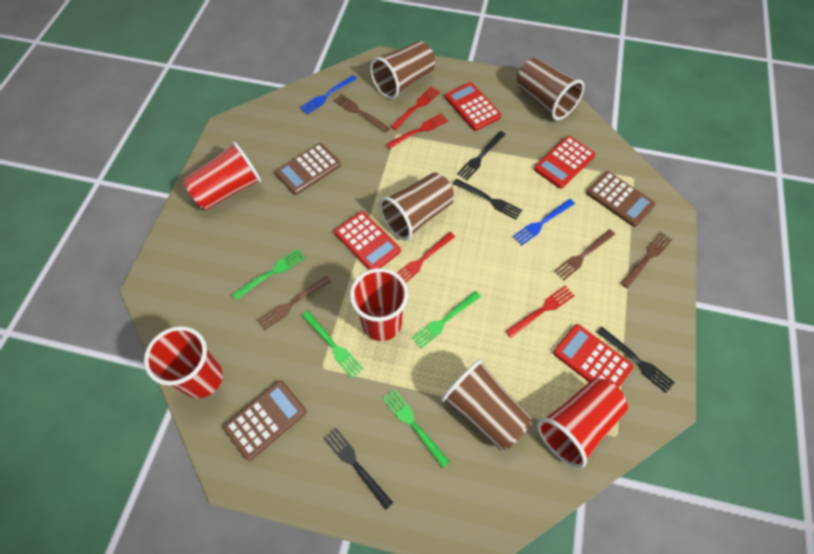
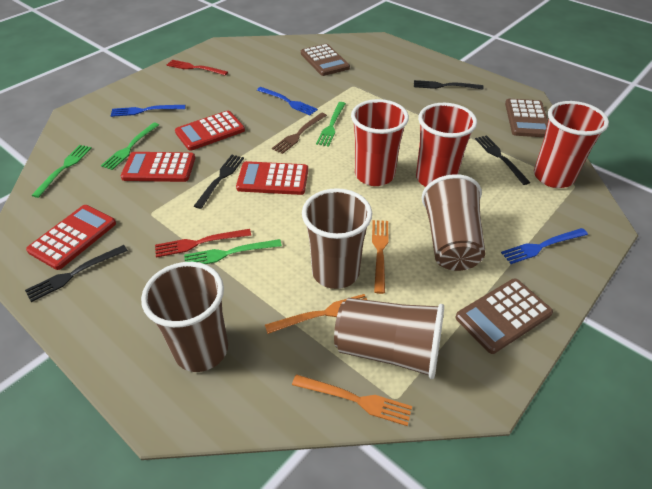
blue fork: 2 -> 3
brown fork: 4 -> 1
orange fork: 0 -> 3
red cup: 4 -> 3
red fork: 4 -> 2

